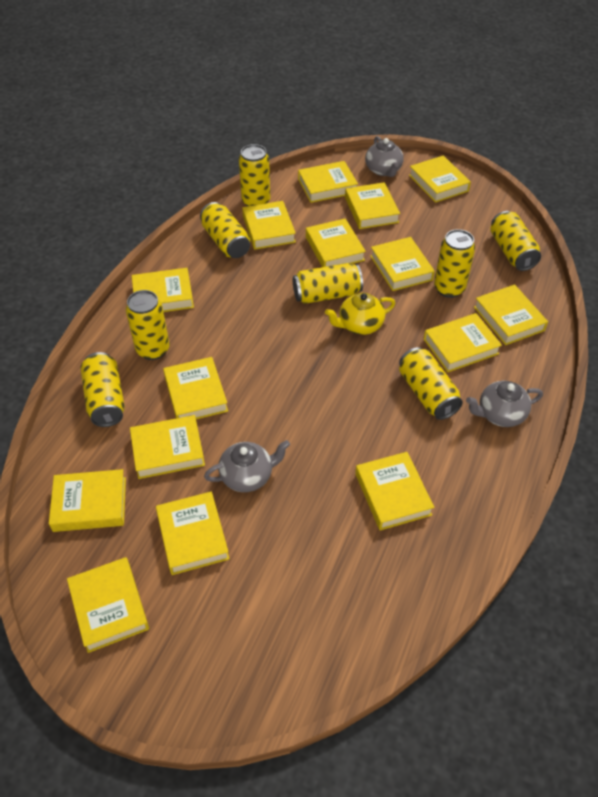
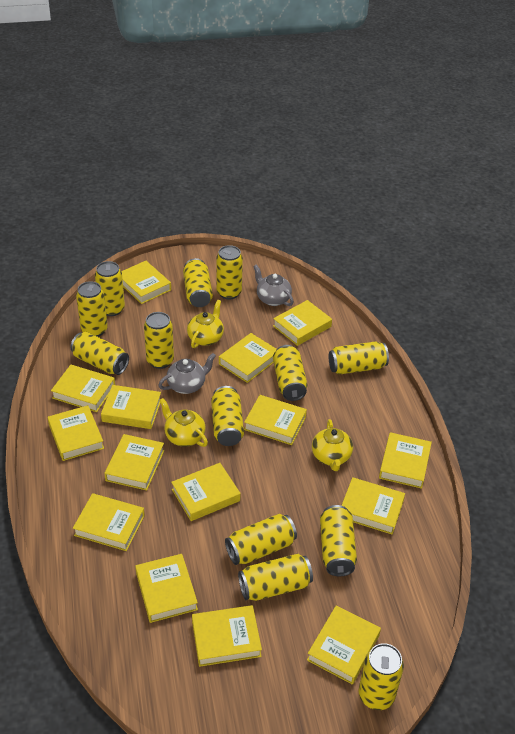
grey teapot: 3 -> 2
yellow can: 8 -> 13
yellow teapot: 1 -> 3

